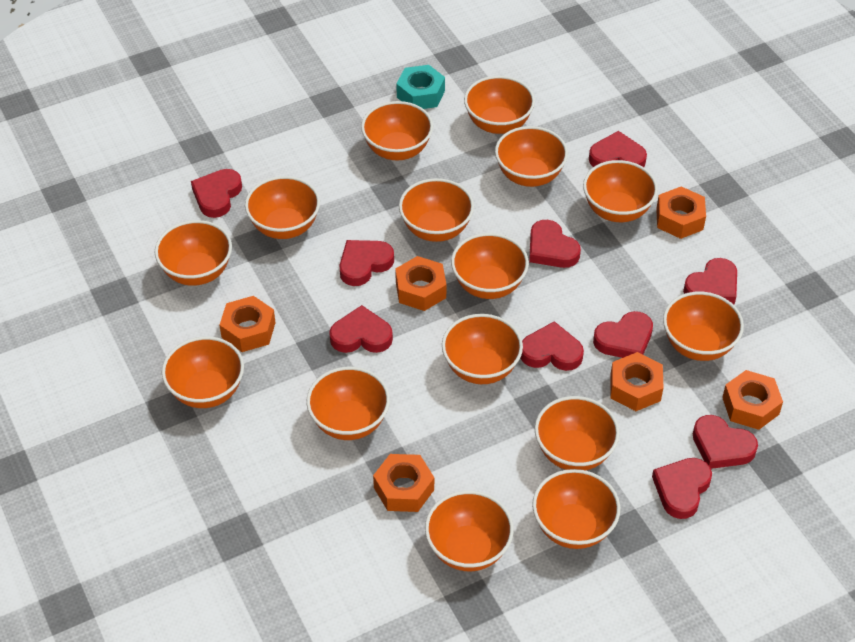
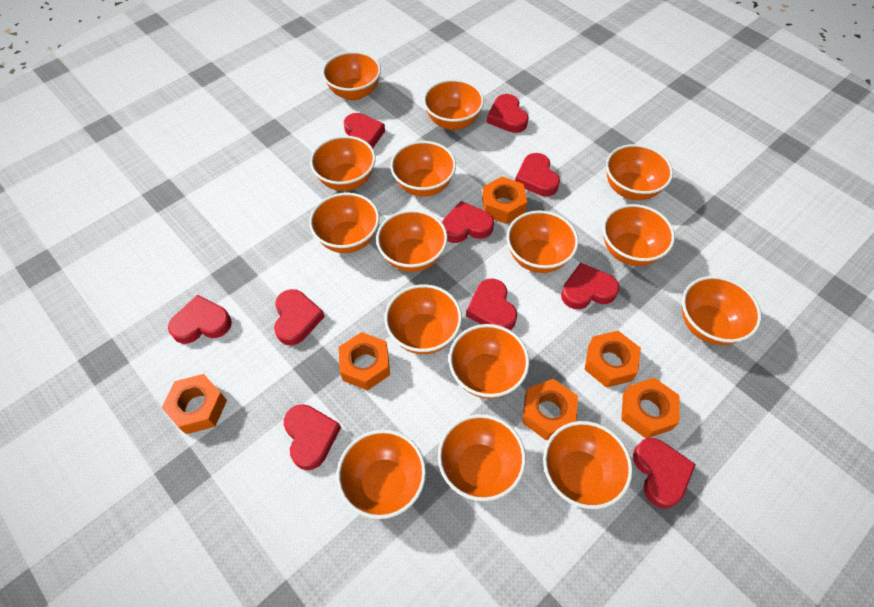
turquoise nut: 1 -> 0

